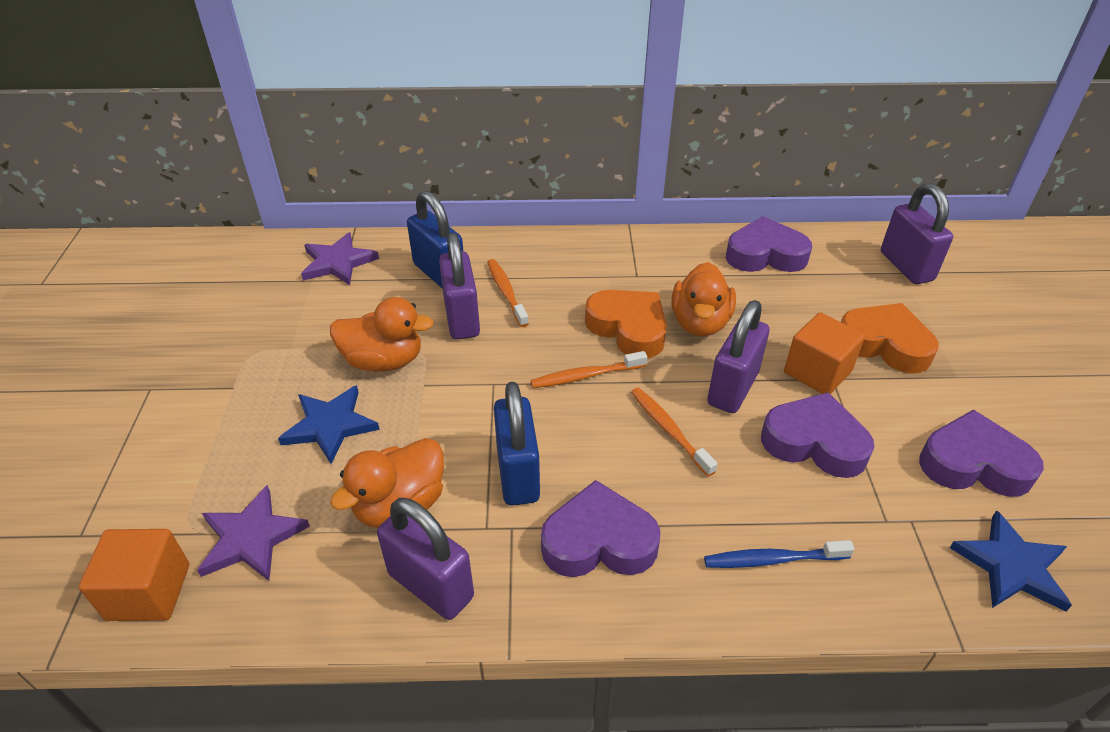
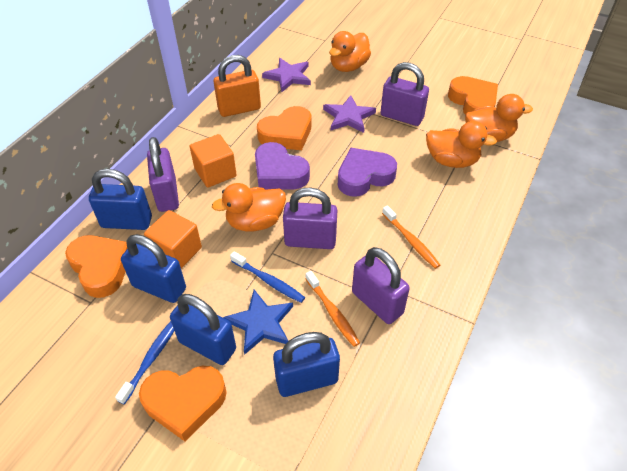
blue padlock: 2 -> 4
blue star: 2 -> 1
blue toothbrush: 1 -> 2
orange duck: 3 -> 4
orange heart: 2 -> 4
orange padlock: 0 -> 1
orange toothbrush: 3 -> 2
purple heart: 4 -> 2

